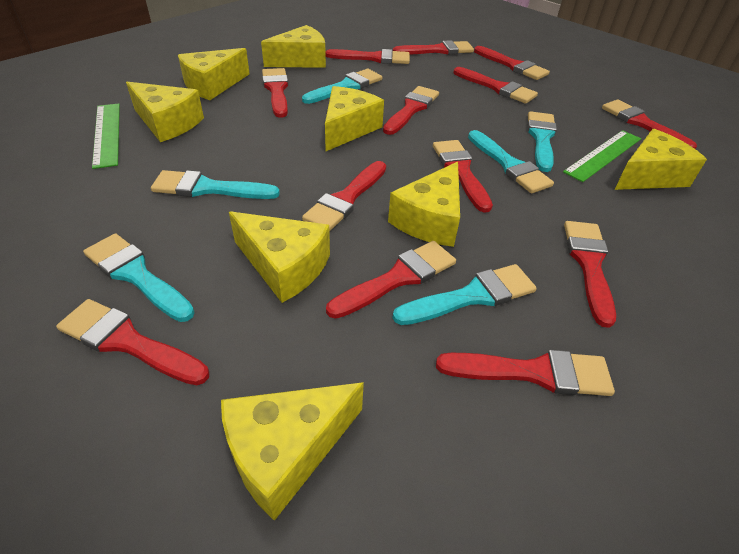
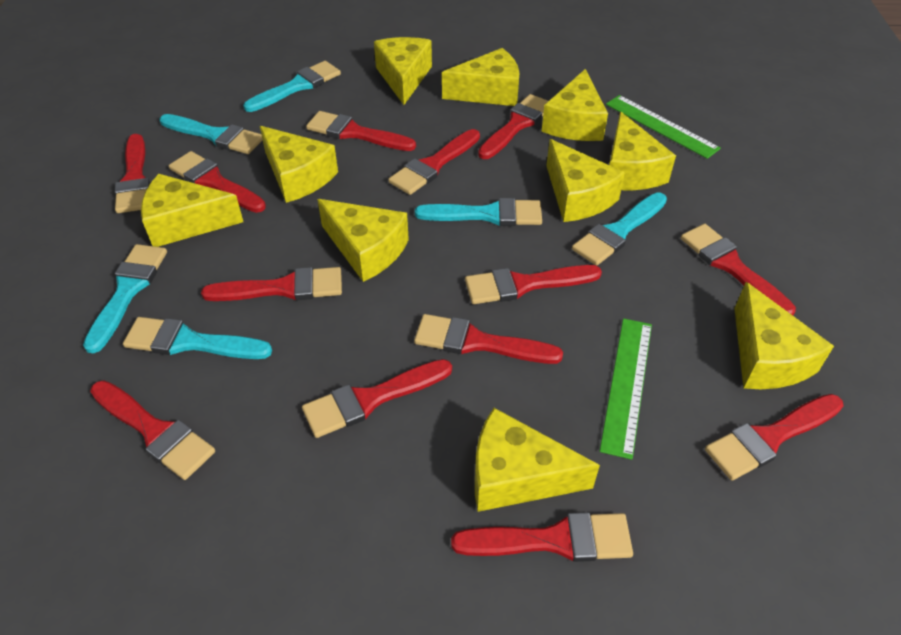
yellow cheese: 8 -> 10

